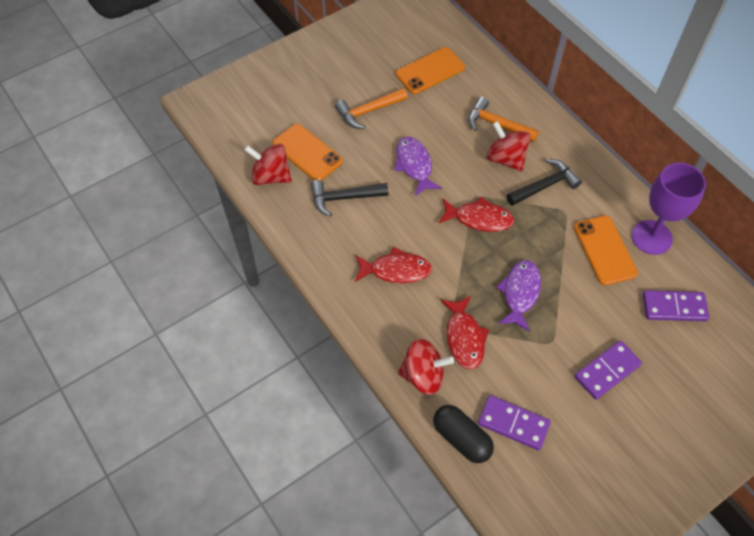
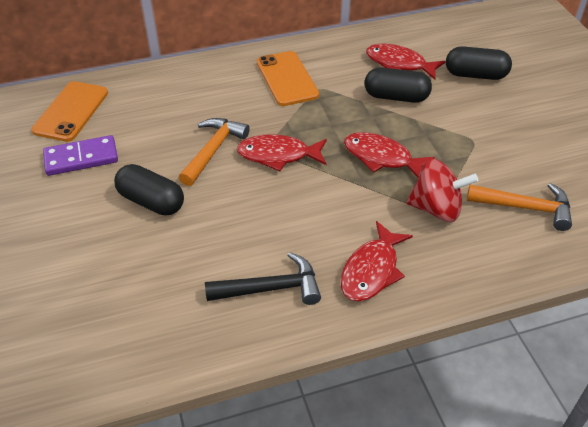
black capsule: 1 -> 3
black hammer: 2 -> 1
orange phone: 3 -> 2
purple domino: 3 -> 1
purple fish: 2 -> 0
purple goblet: 1 -> 0
red fish: 3 -> 4
red spinning top: 3 -> 1

